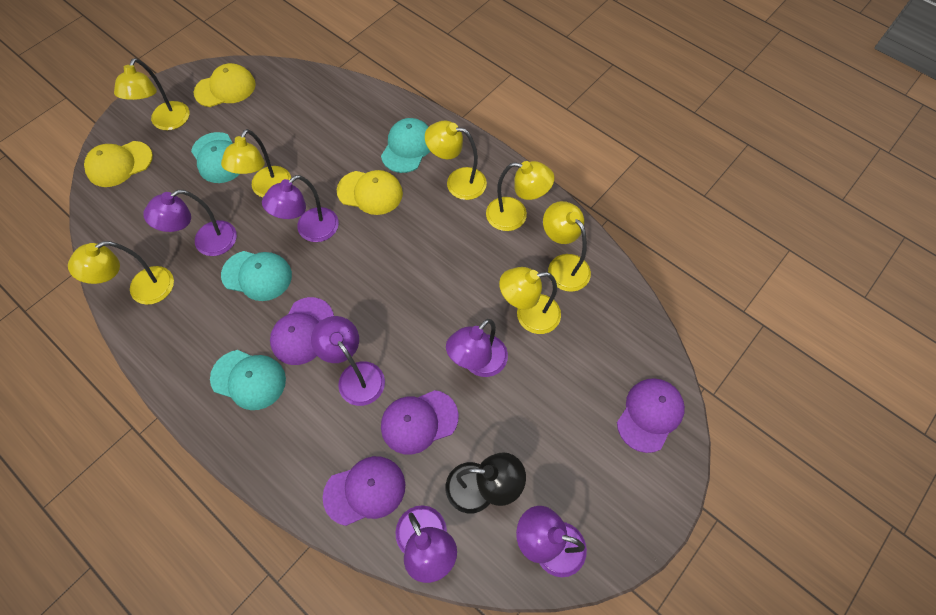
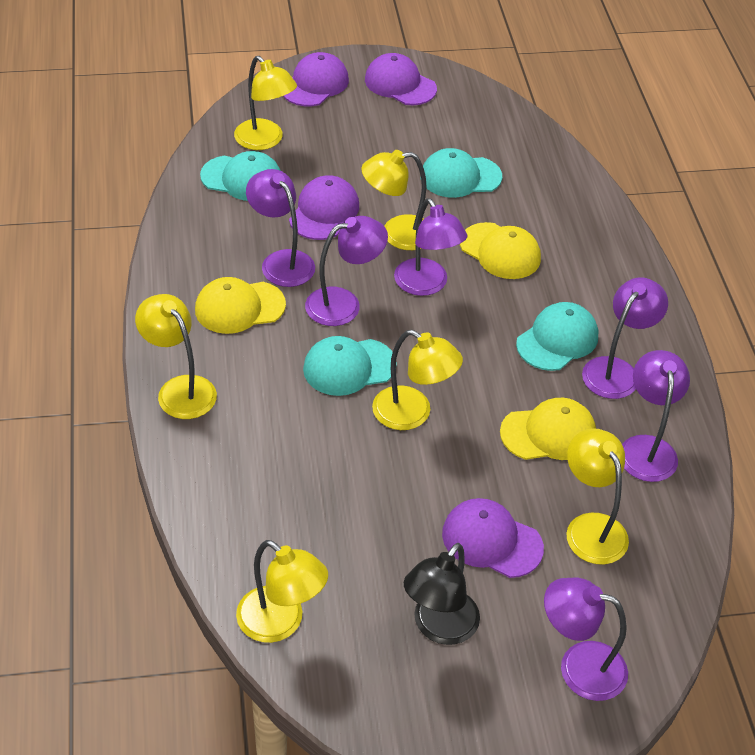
yellow lamp: 7 -> 6

